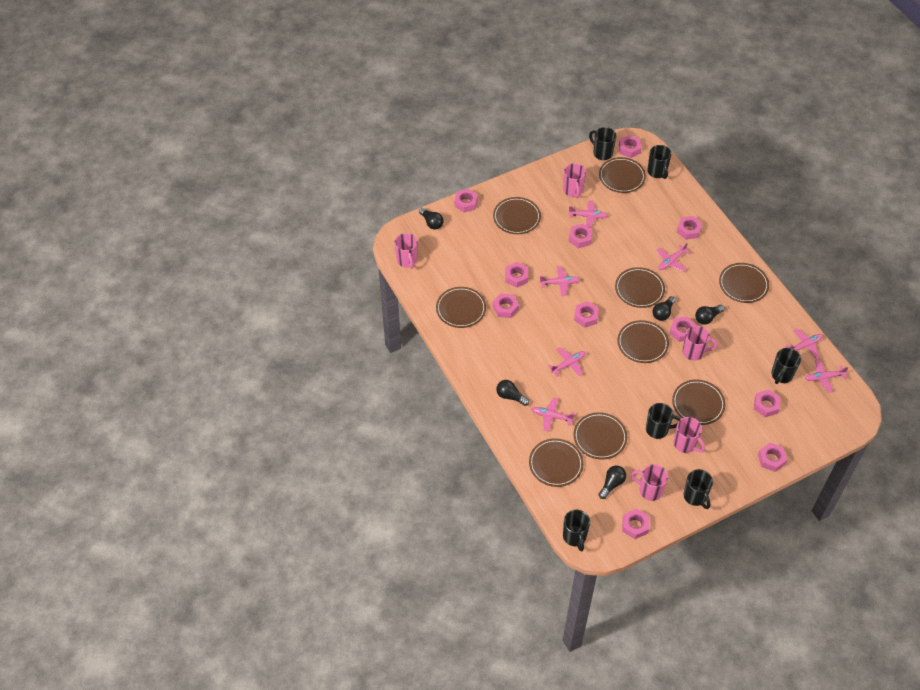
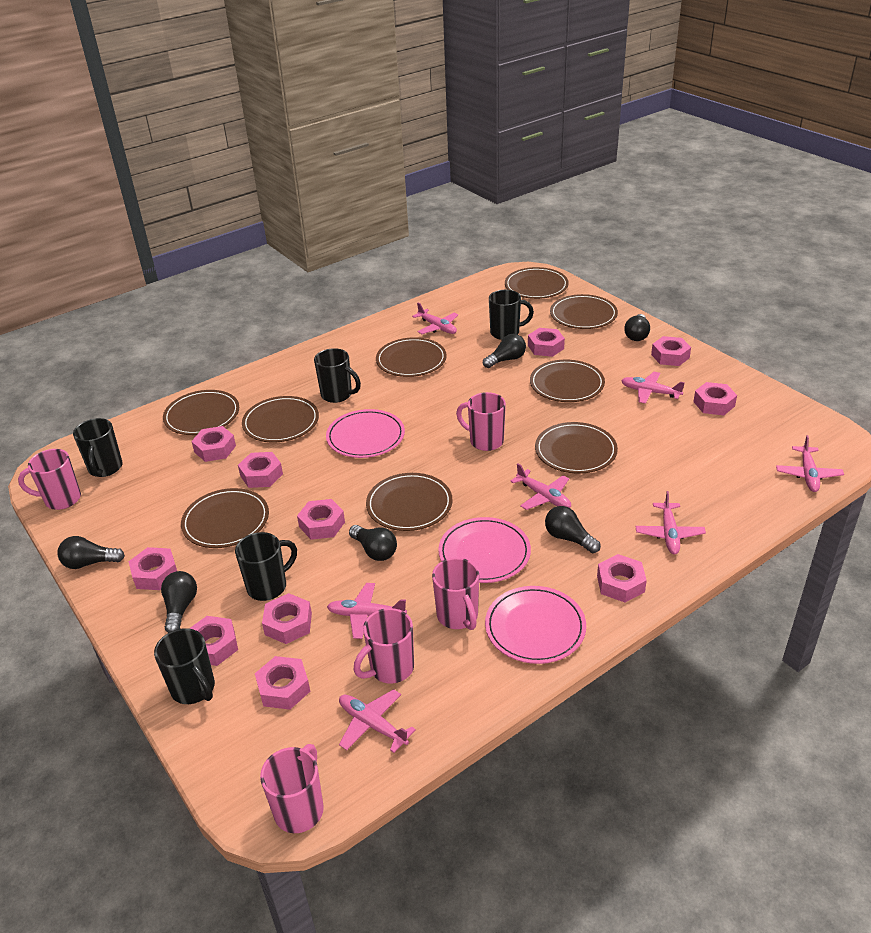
black light bulb: 5 -> 6
black mug: 6 -> 5
pink plate: 0 -> 3

